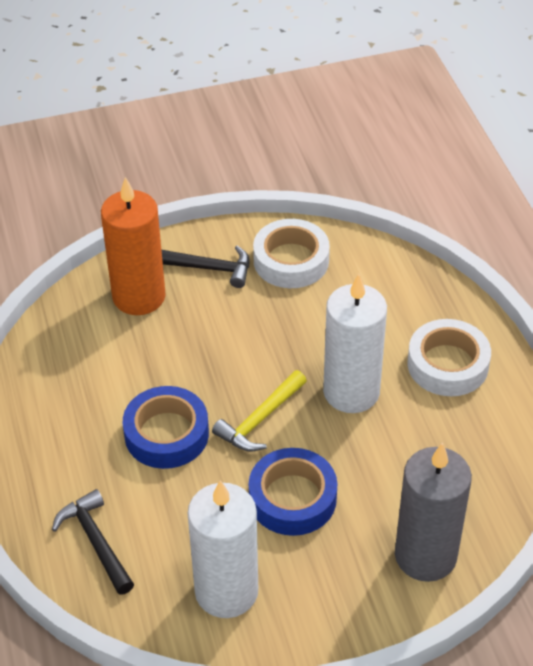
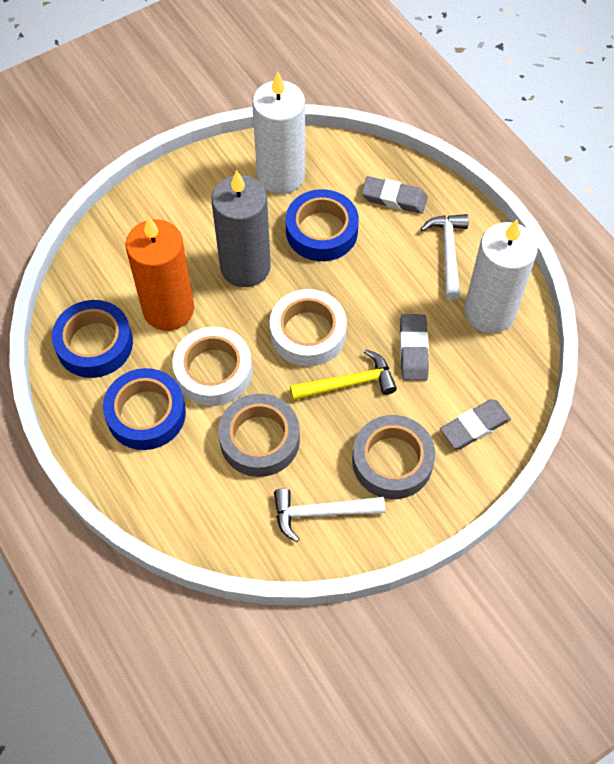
black hammer: 2 -> 0
blue tape: 2 -> 3
grey eraser: 0 -> 3
grey tape: 0 -> 2
white hammer: 0 -> 2

